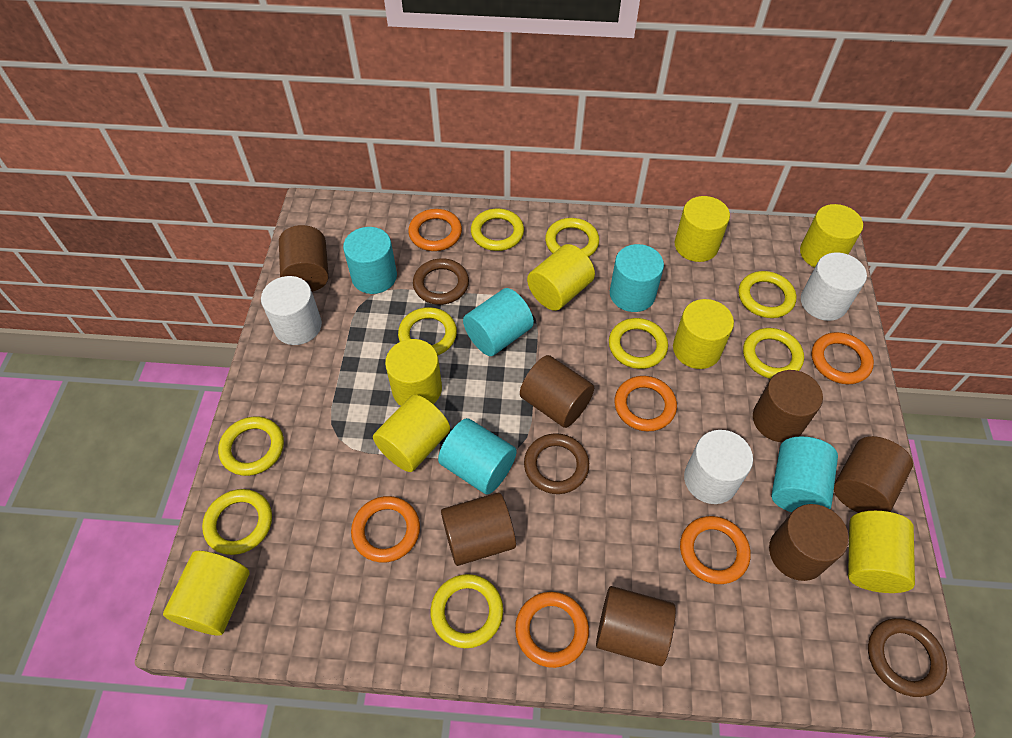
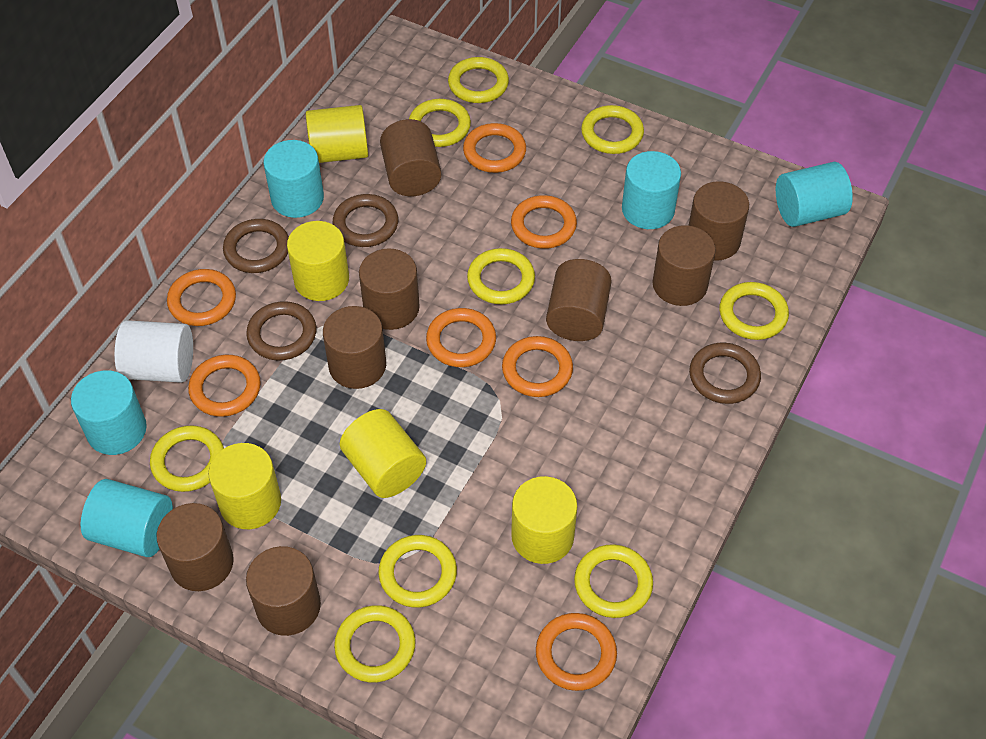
brown cylinder: 7 -> 8
brown ring: 3 -> 4
orange ring: 6 -> 7
white cylinder: 3 -> 1
yellow cylinder: 8 -> 5

